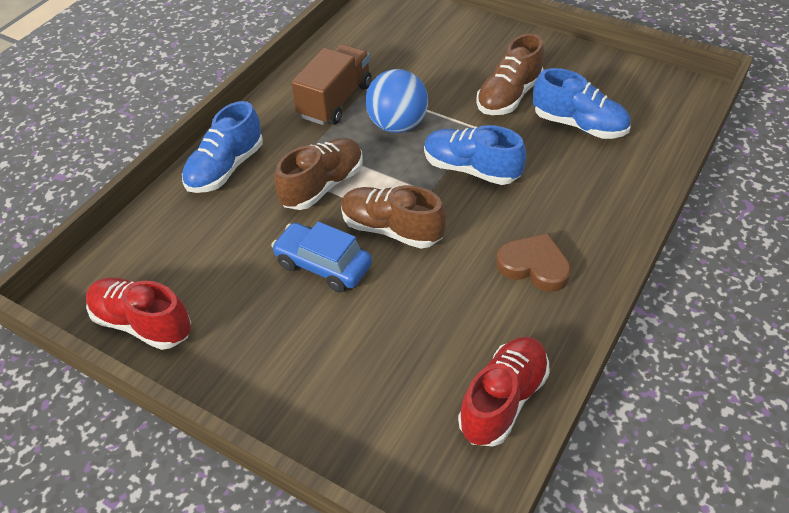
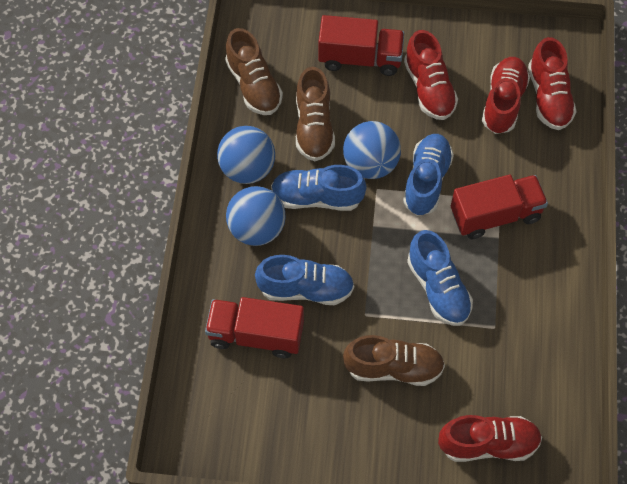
blue ball: 1 -> 3
blue car: 1 -> 0
blue shoe: 3 -> 4
brown heart: 1 -> 0
brown truck: 1 -> 0
red shoe: 2 -> 4
red truck: 0 -> 3

